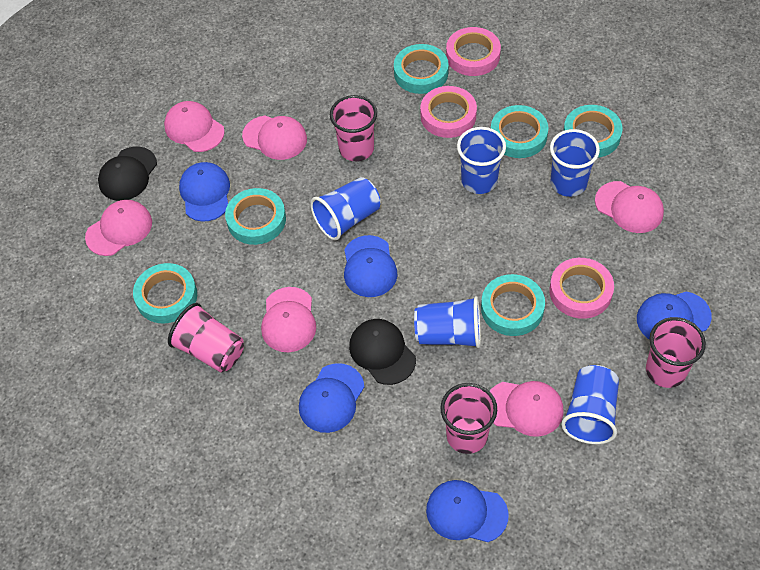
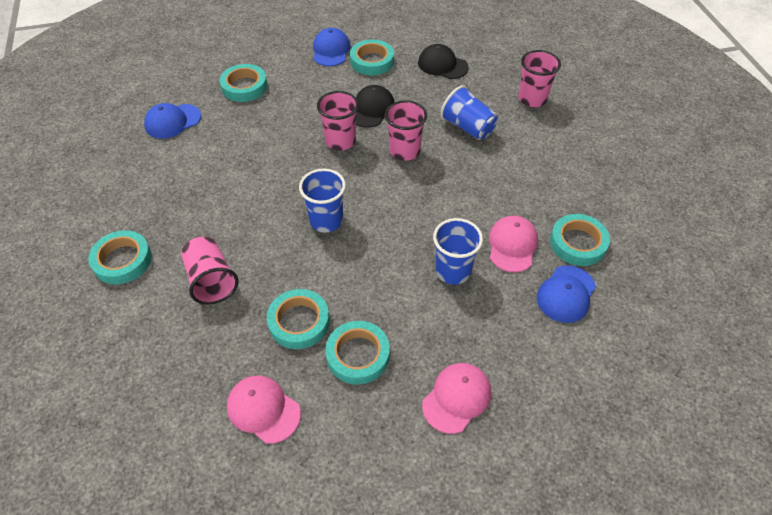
blue cap: 5 -> 3
blue cup: 5 -> 3
pink cap: 6 -> 3
pink tape: 3 -> 0

